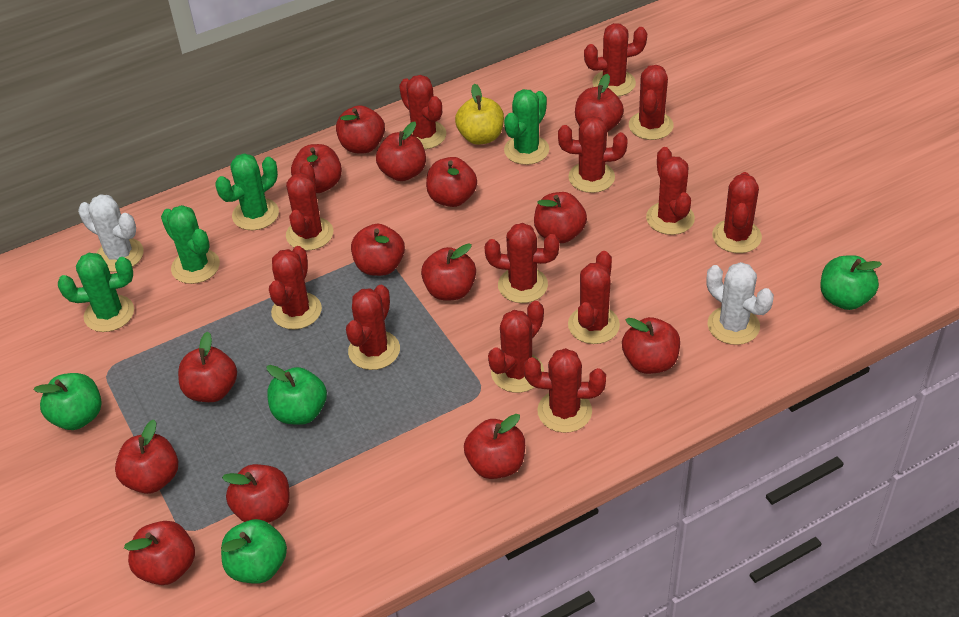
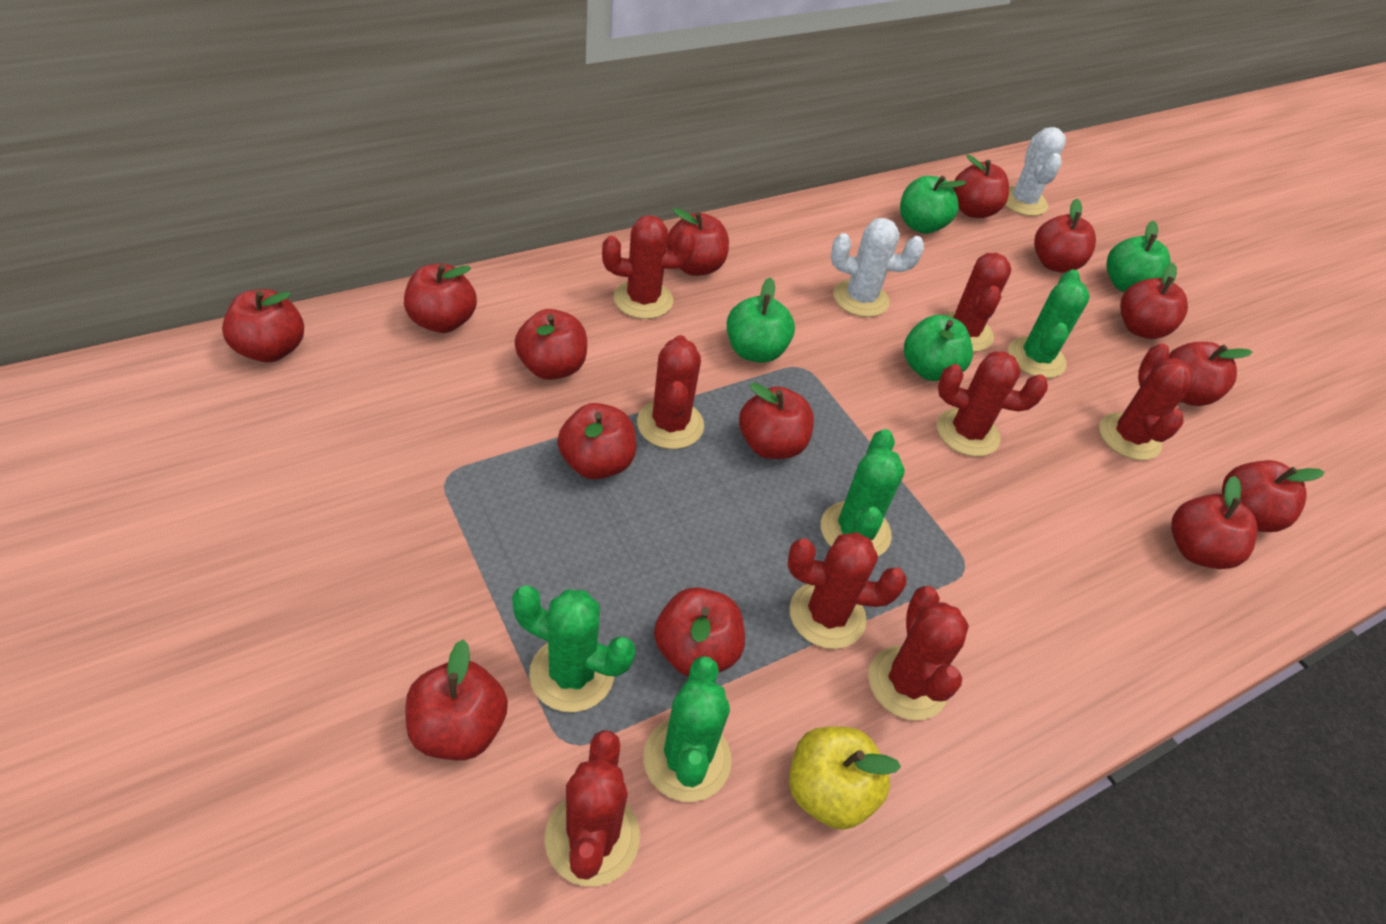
red cactus: 13 -> 8

